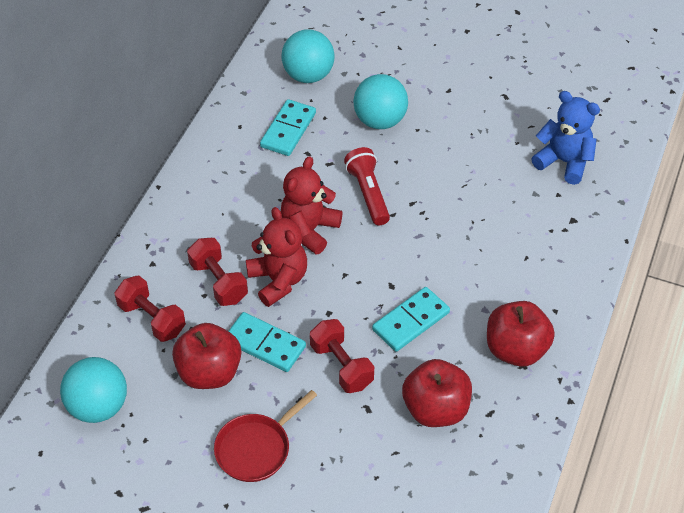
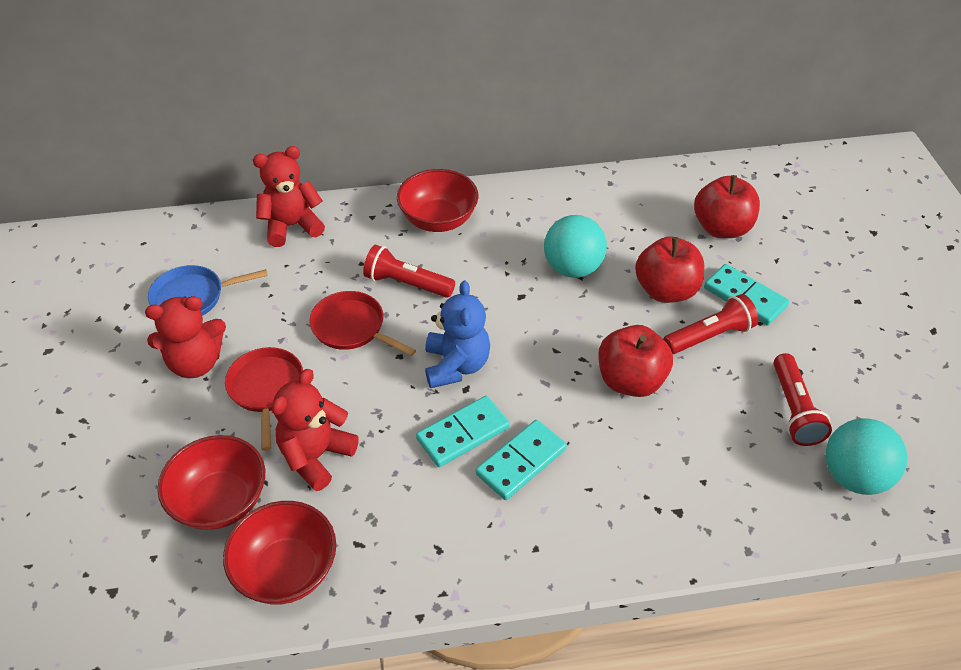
blue pan: 0 -> 1
red bowl: 0 -> 3
red dumbbell: 3 -> 0
red flashlight: 1 -> 3
red pan: 1 -> 2
red teddy bear: 2 -> 3
turquoise ball: 3 -> 2

